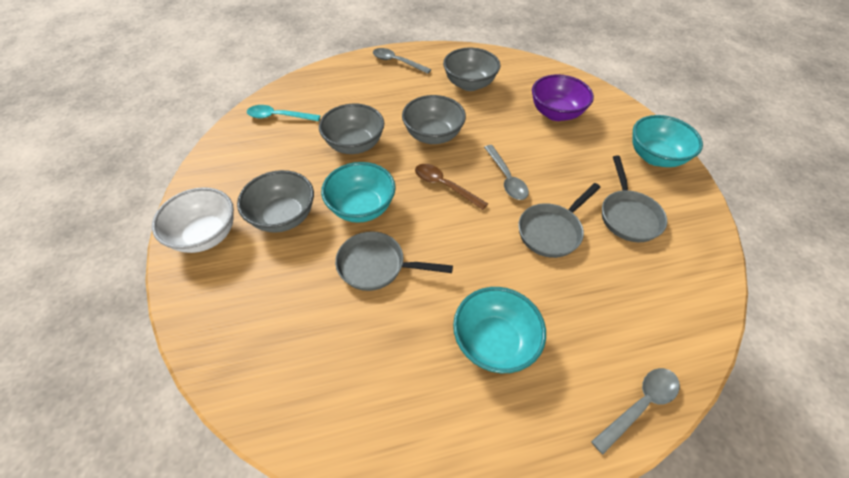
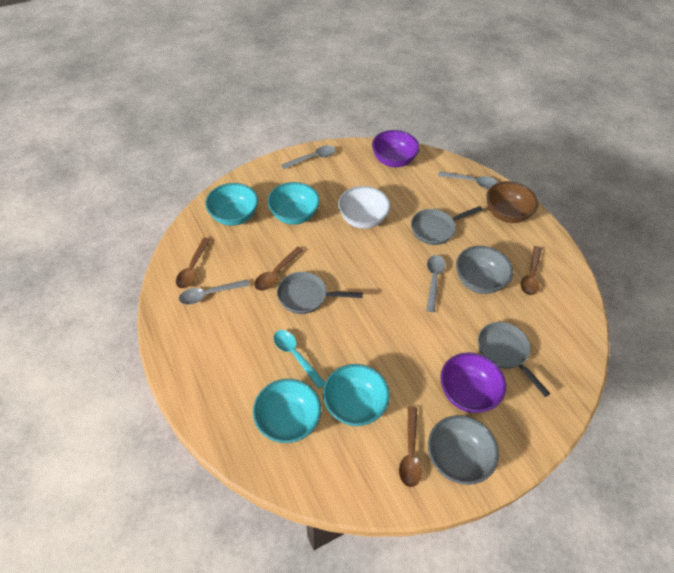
brown bowl: 0 -> 1
brown spoon: 1 -> 4
grey bowl: 4 -> 2
grey spoon: 3 -> 4
purple bowl: 1 -> 2
turquoise bowl: 3 -> 4

